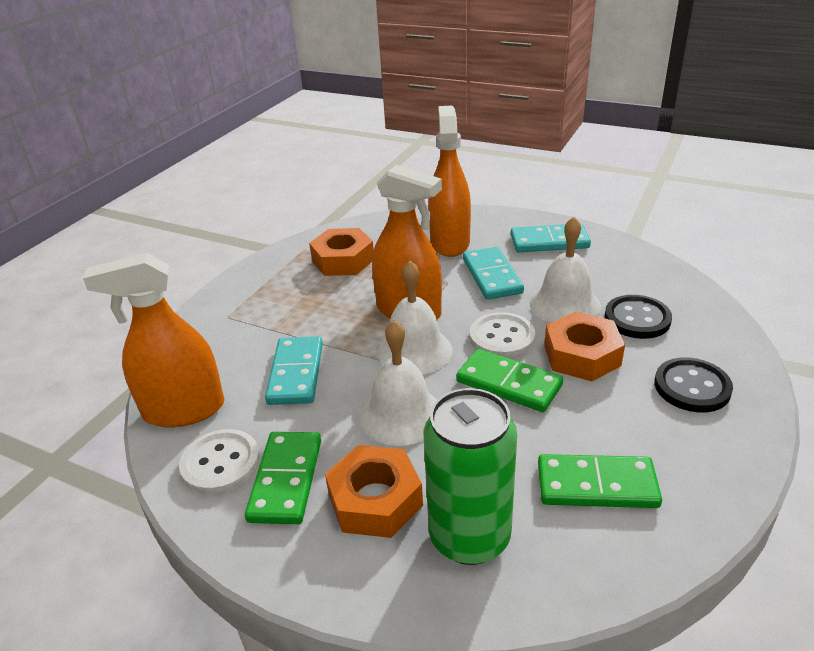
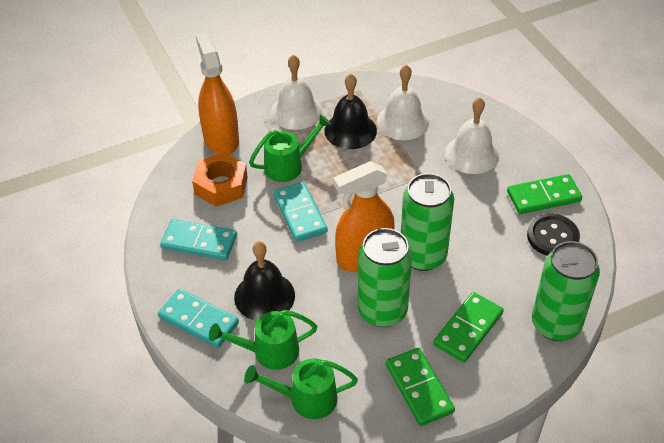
black bell: 0 -> 2
black button: 2 -> 1
green can: 1 -> 3
green watering can: 0 -> 3
orange nut: 3 -> 1
orange spray bottle: 3 -> 2
white button: 2 -> 0

